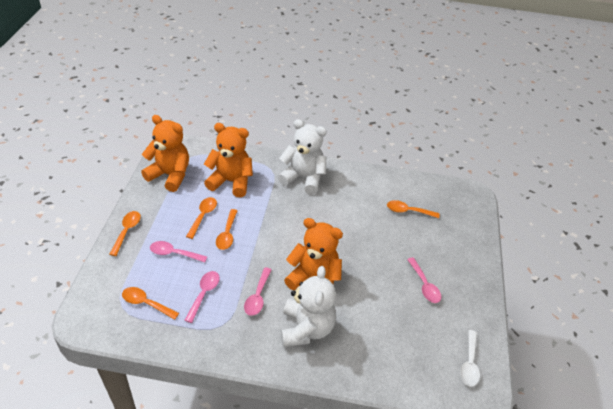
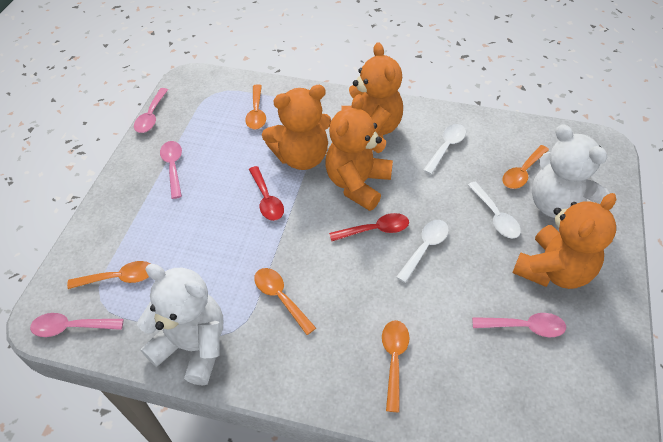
orange teddy bear: 3 -> 4
red spoon: 0 -> 2
white spoon: 1 -> 3

